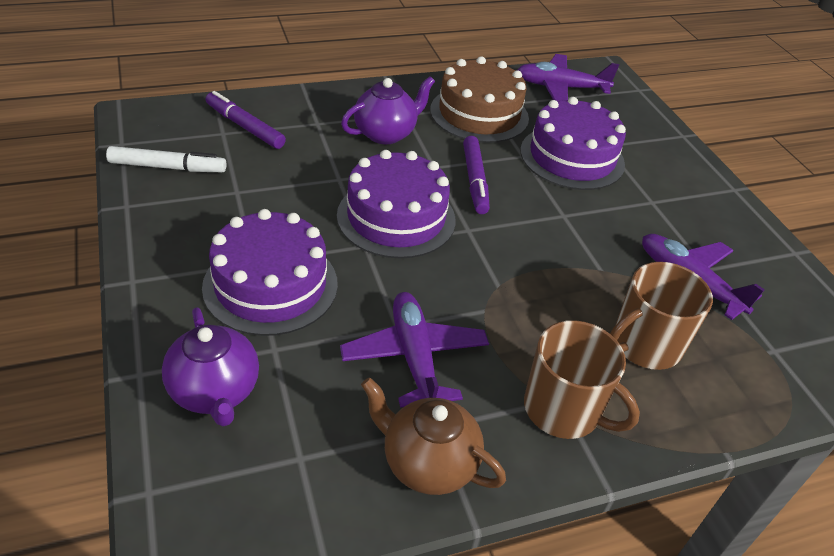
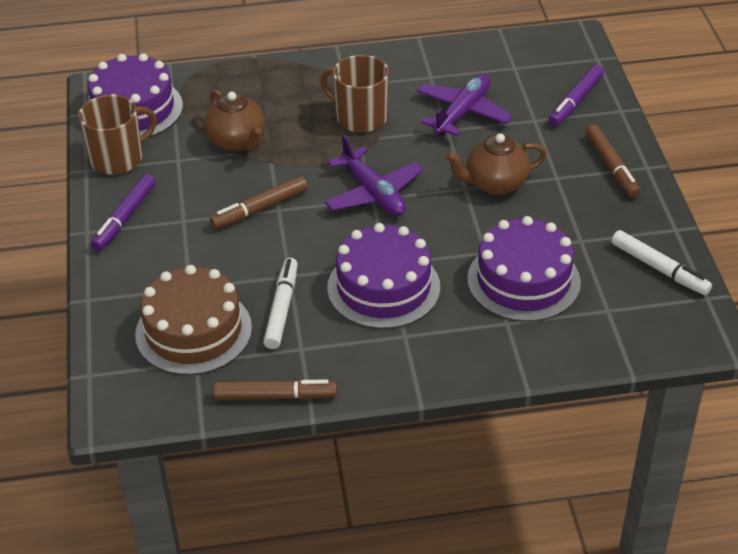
brown marker: 0 -> 3
brown teapot: 1 -> 2
purple plane: 3 -> 2
purple teapot: 2 -> 0
white marker: 1 -> 2

